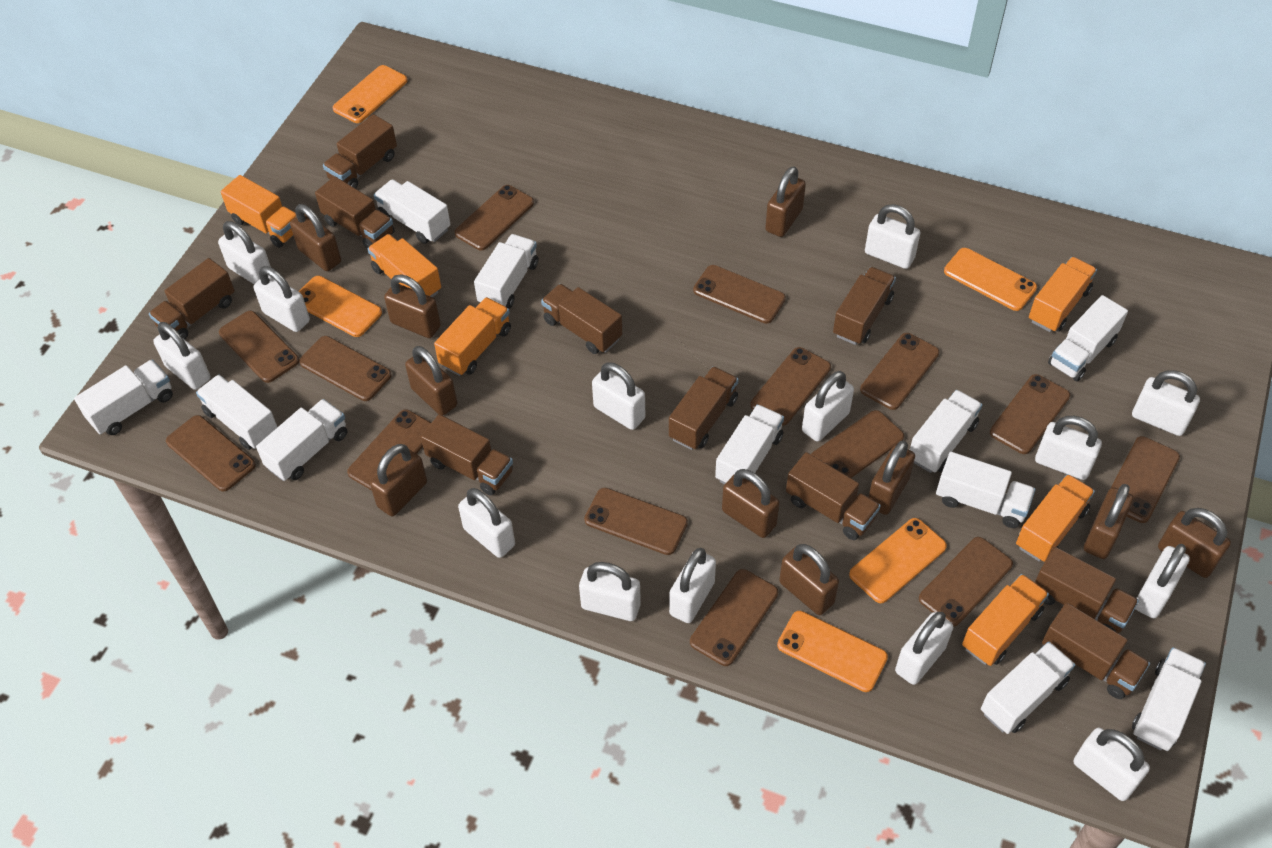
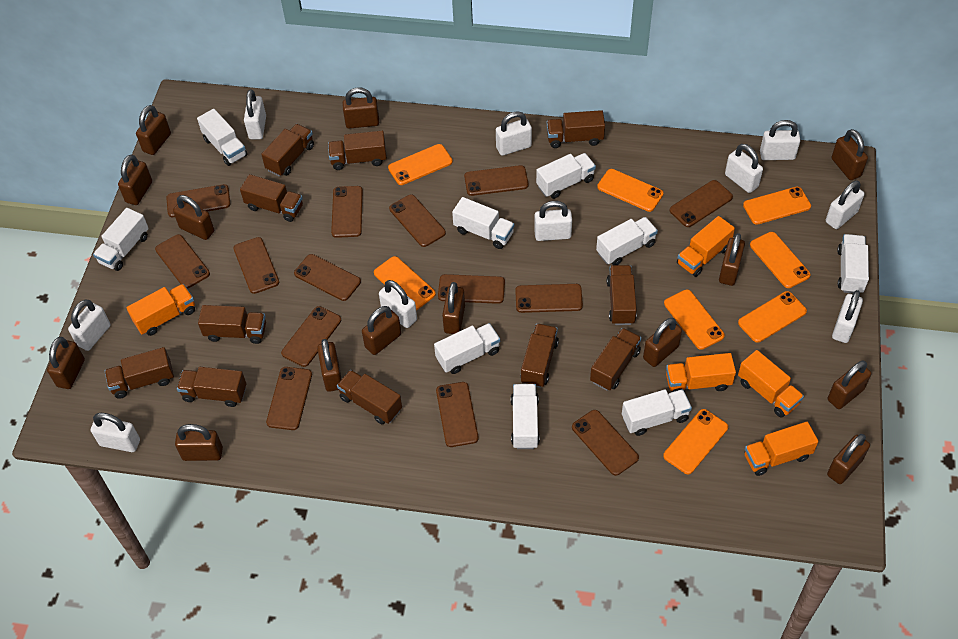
brown padlock: 10 -> 14
brown truck: 10 -> 11
orange phone: 5 -> 8
orange truck: 6 -> 5
white padlock: 14 -> 10
white truck: 11 -> 9

